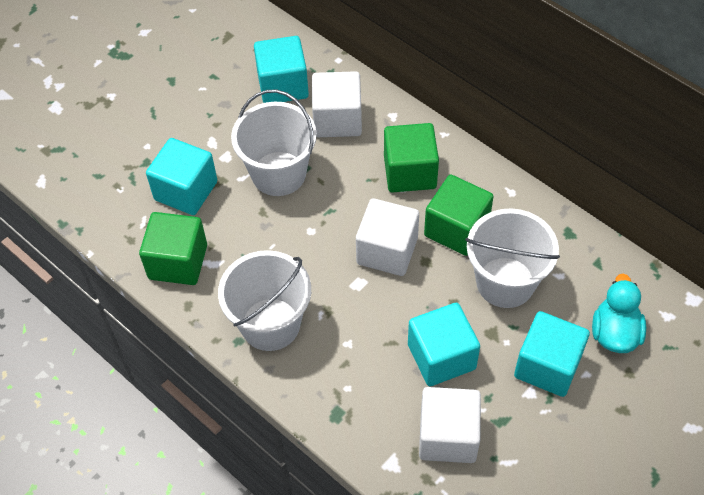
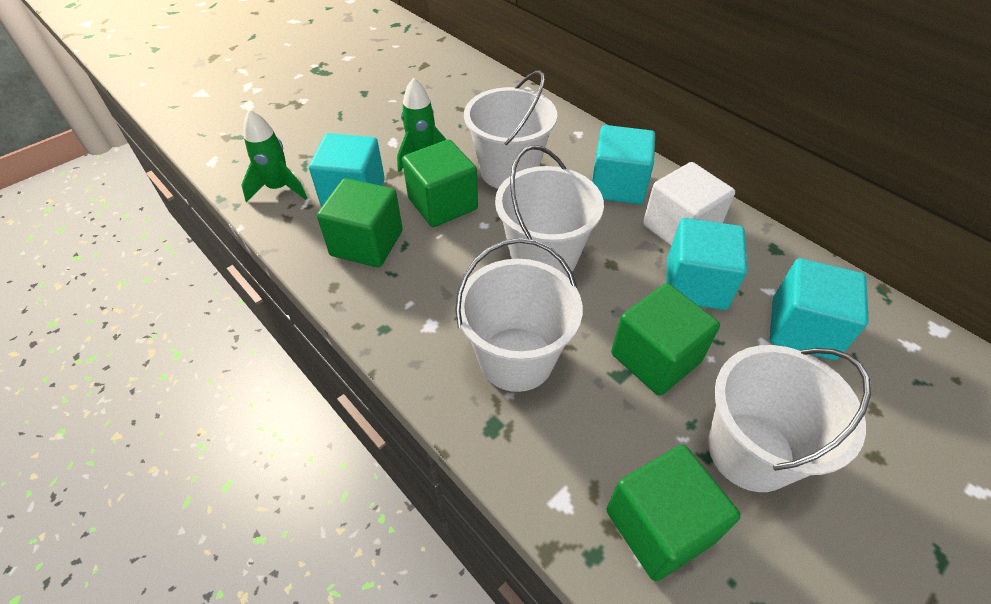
green cube: 3 -> 4
green rocket: 0 -> 2
turquoise duck: 1 -> 0
white bucket: 3 -> 4
white cube: 3 -> 1

